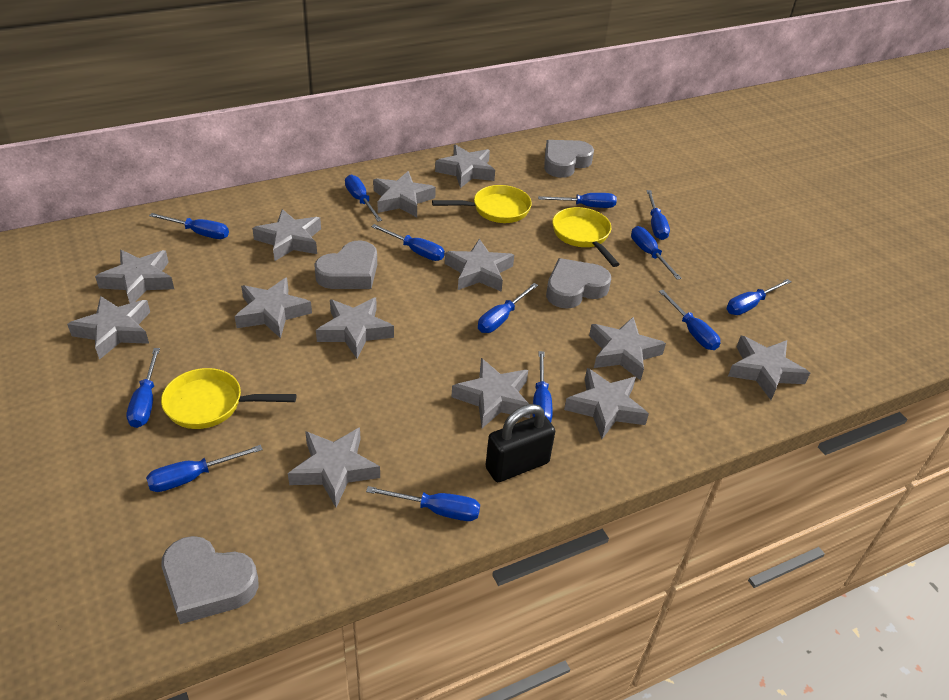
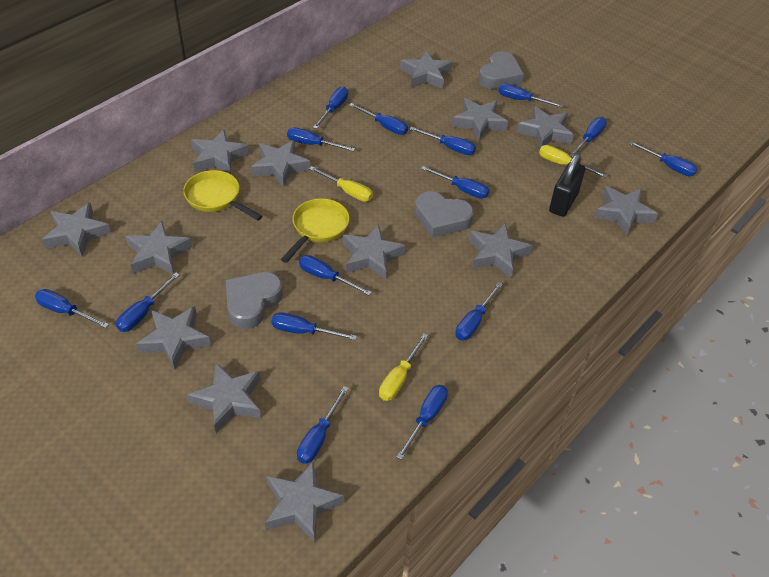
blue screwdriver: 13 -> 15
grey heart: 4 -> 3
yellow pan: 3 -> 2
yellow screwdriver: 0 -> 3

